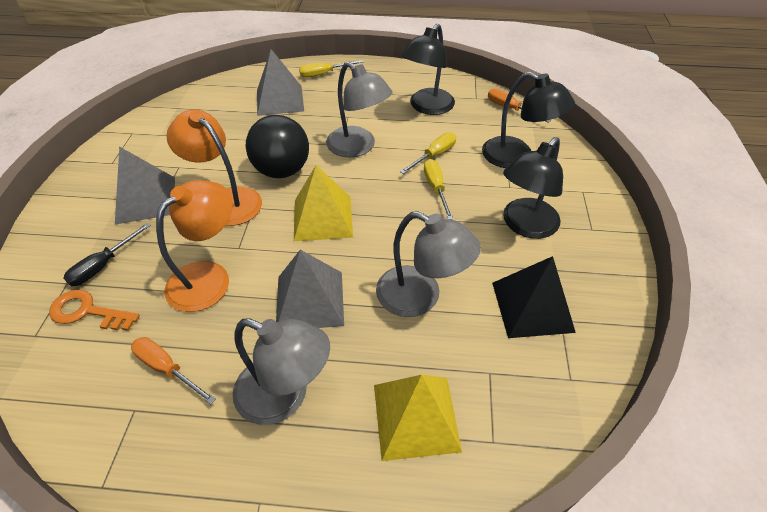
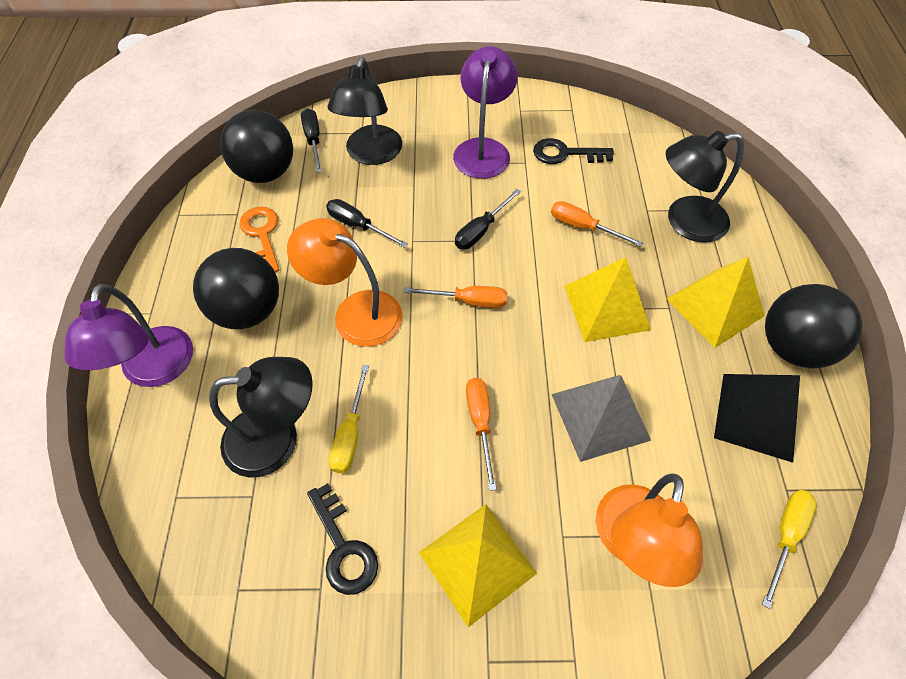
black ball: 1 -> 3
black key: 0 -> 2
black screwdriver: 1 -> 3
grey lamp: 3 -> 0
grey pyramid: 3 -> 1
orange screwdriver: 2 -> 3
purple lamp: 0 -> 2
yellow pyramid: 2 -> 3
yellow screwdriver: 3 -> 2

